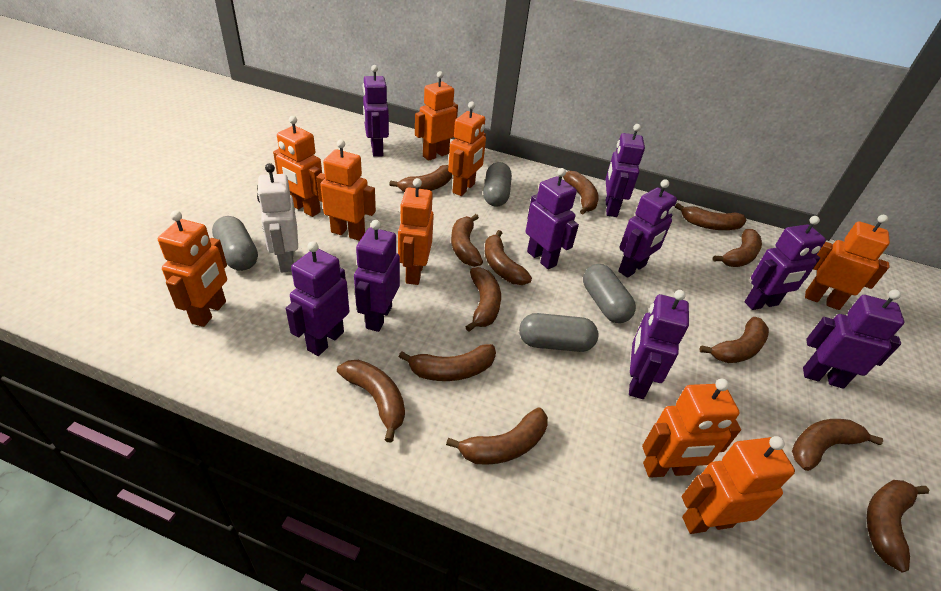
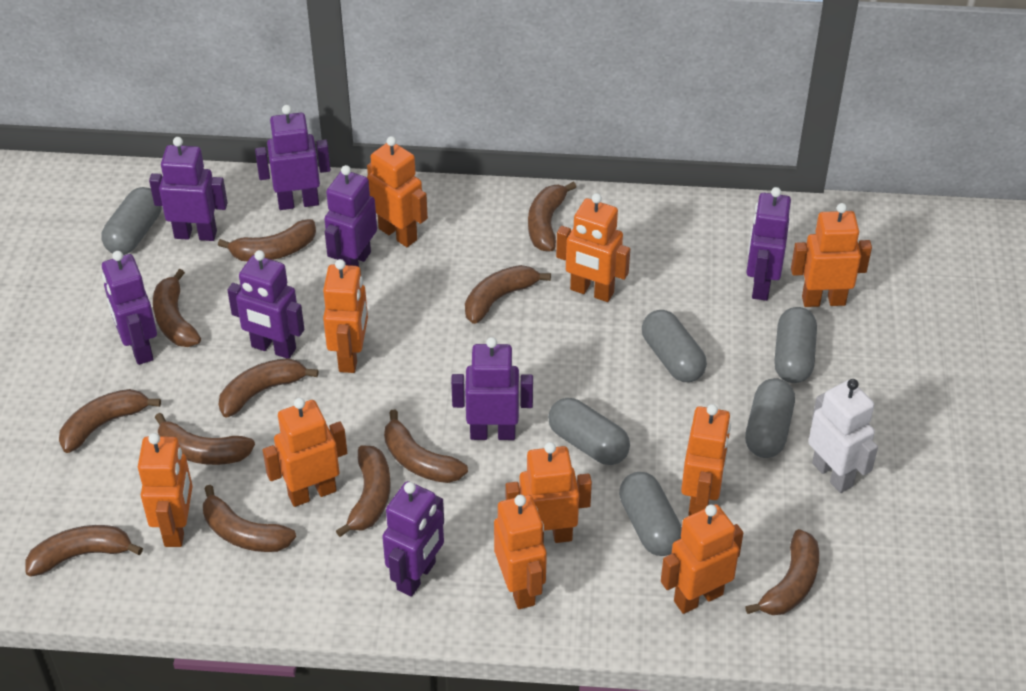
brown banana: 13 -> 12
grey capsule: 4 -> 6
orange robot: 9 -> 10
purple robot: 9 -> 8

